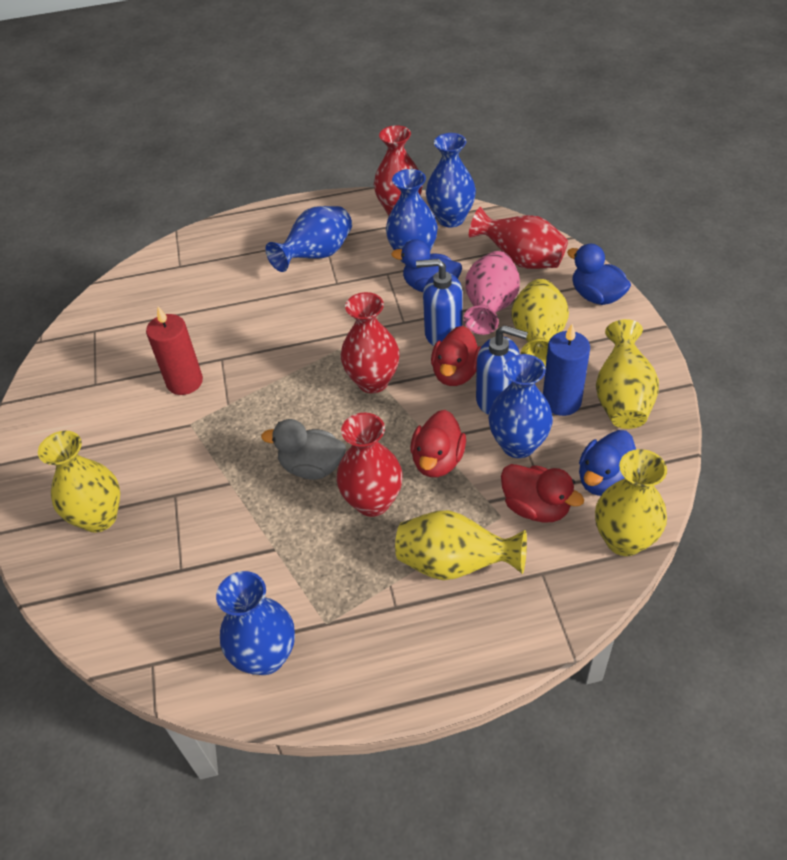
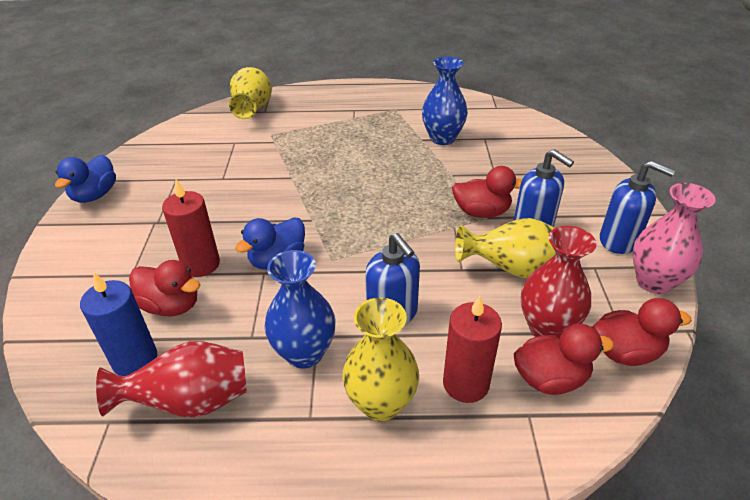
blue duck: 3 -> 2
blue soap dispenser: 2 -> 3
blue vase: 5 -> 2
grey duck: 1 -> 0
red candle: 1 -> 2
red duck: 3 -> 4
red vase: 4 -> 2
yellow vase: 5 -> 3

